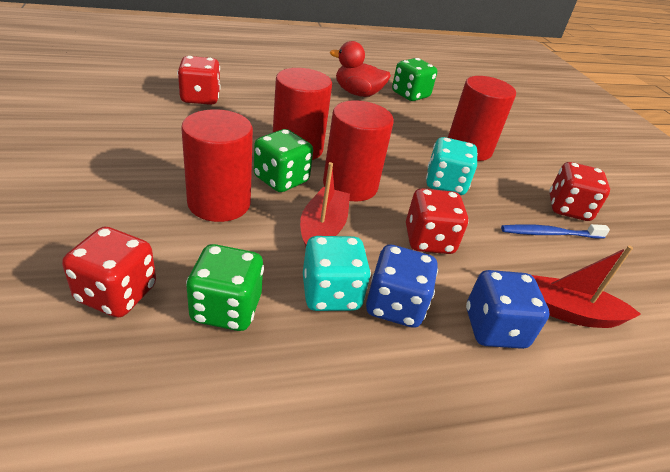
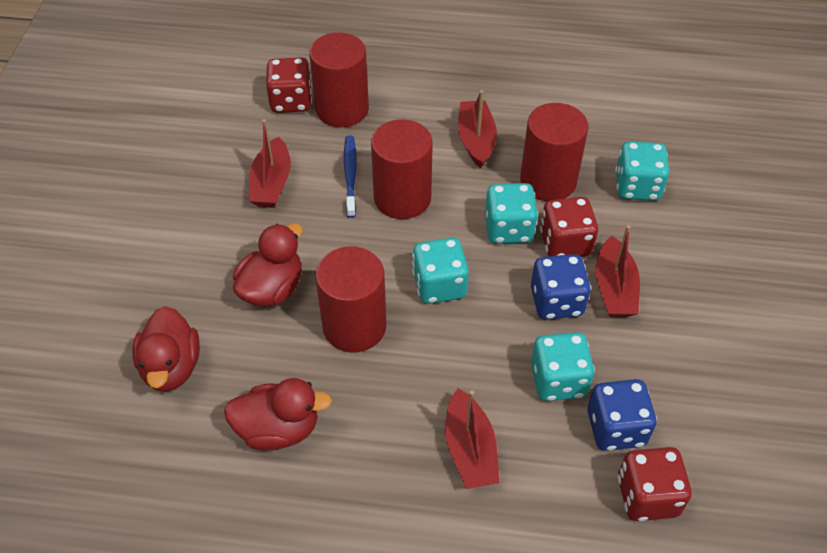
green dice: 3 -> 0
red boat: 2 -> 4
red dice: 4 -> 3
red duck: 1 -> 3
turquoise dice: 2 -> 4

